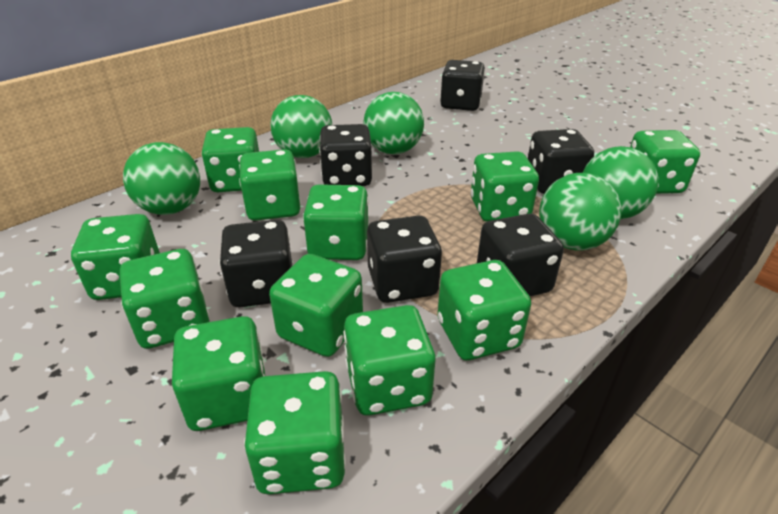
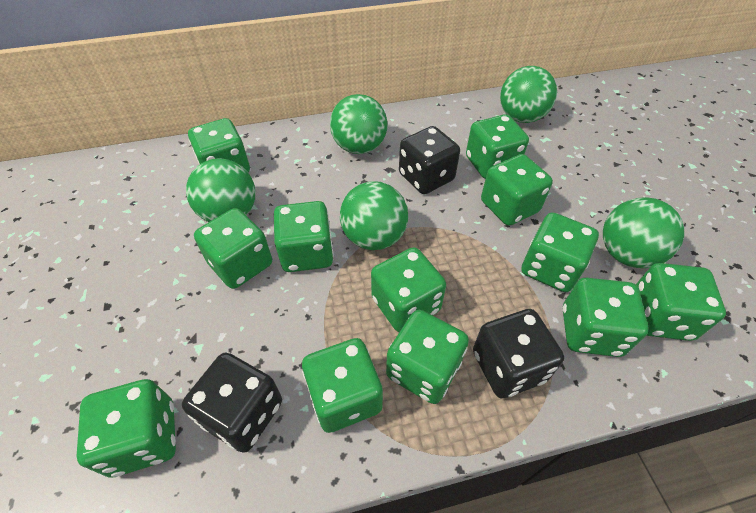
black dice: 6 -> 3

